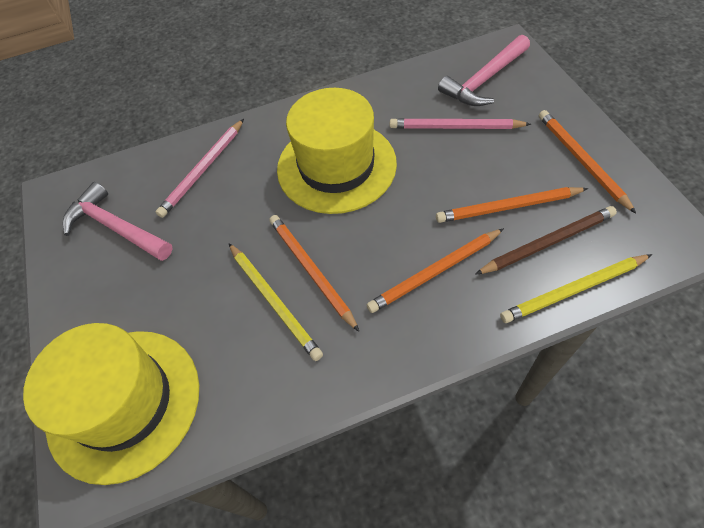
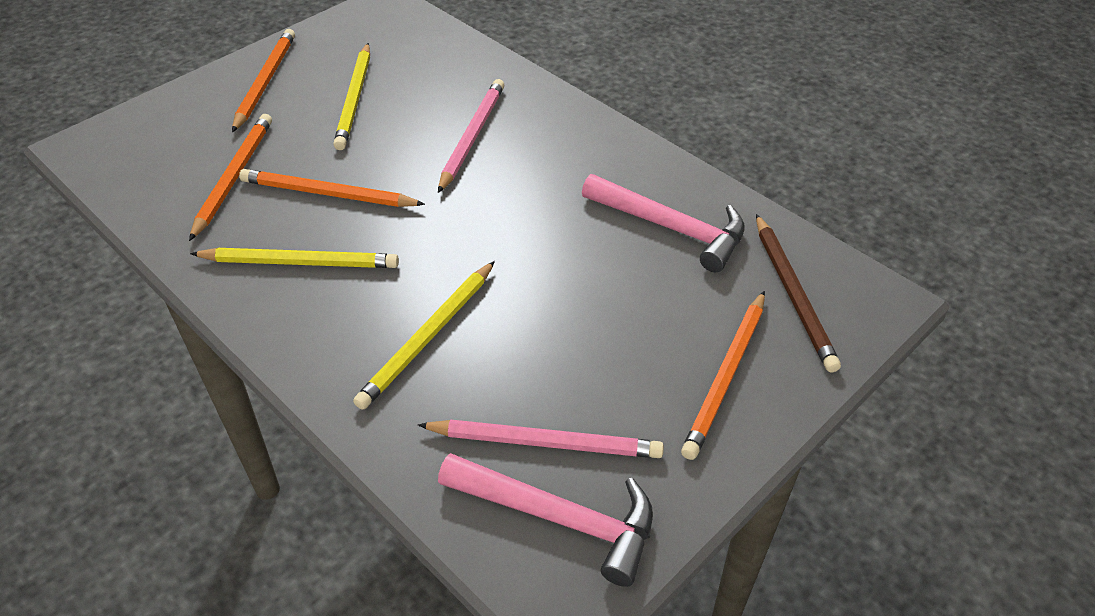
yellow hat: 2 -> 0
yellow pencil: 2 -> 3

